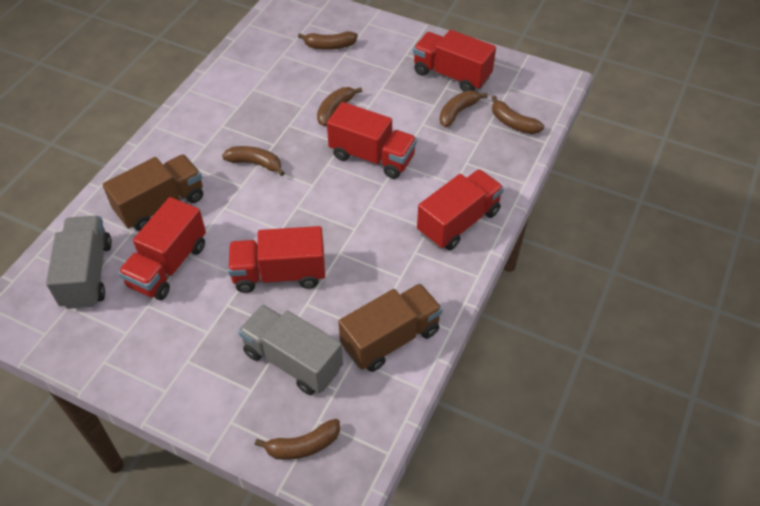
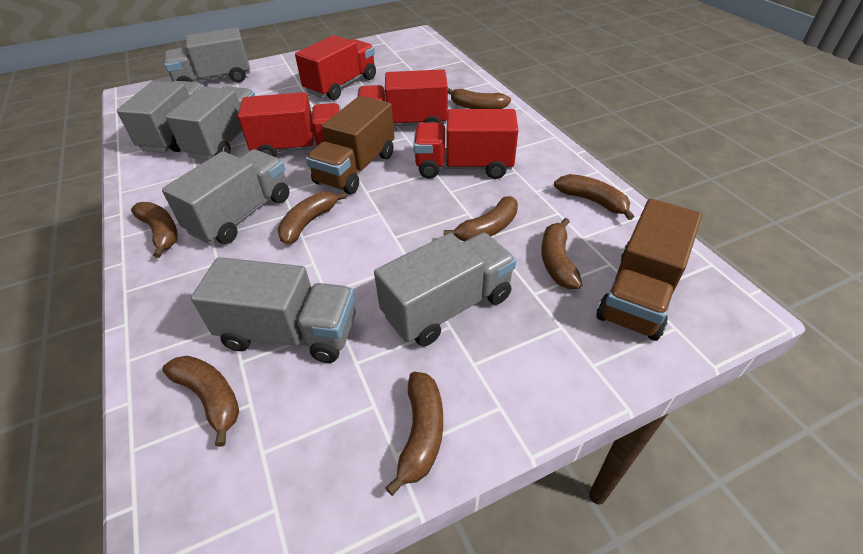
brown banana: 6 -> 8
grey truck: 2 -> 6
red truck: 5 -> 4

